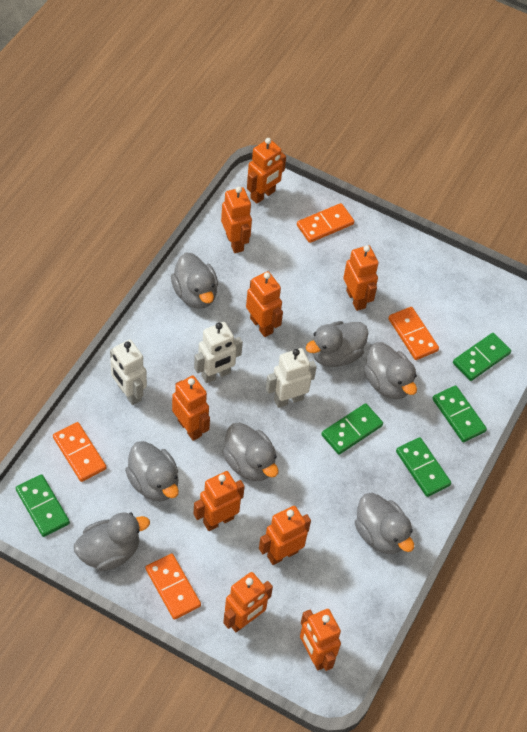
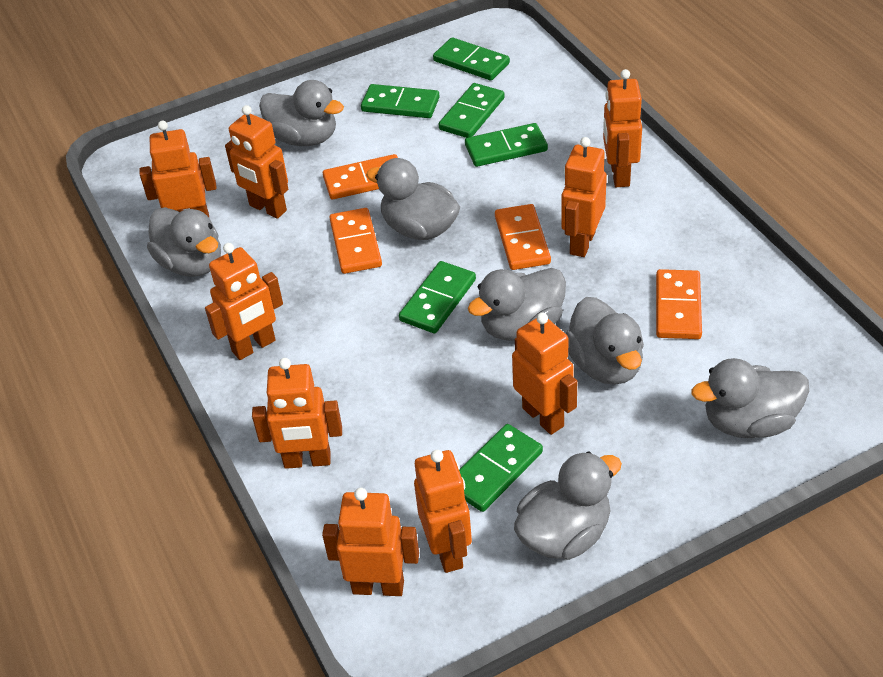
green domino: 5 -> 6
white robot: 3 -> 0

